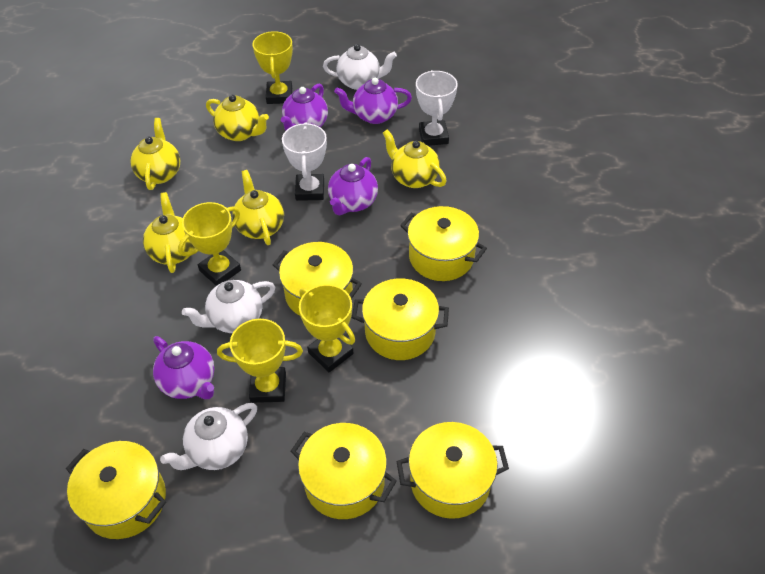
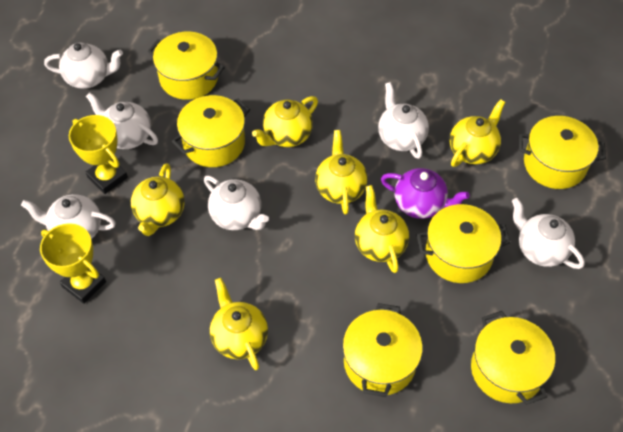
purple teapot: 4 -> 1
white teapot: 3 -> 6
white trophy: 2 -> 0
yellow teapot: 5 -> 6
yellow trophy: 4 -> 2

